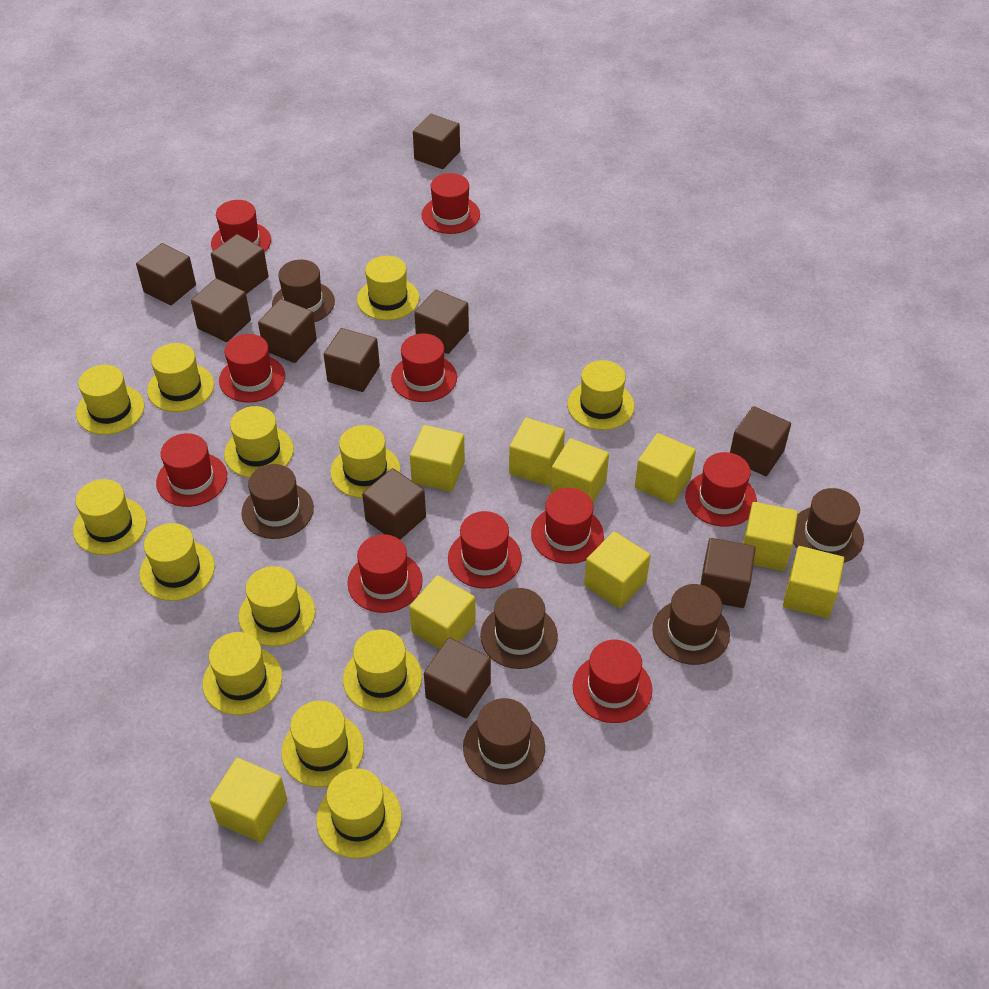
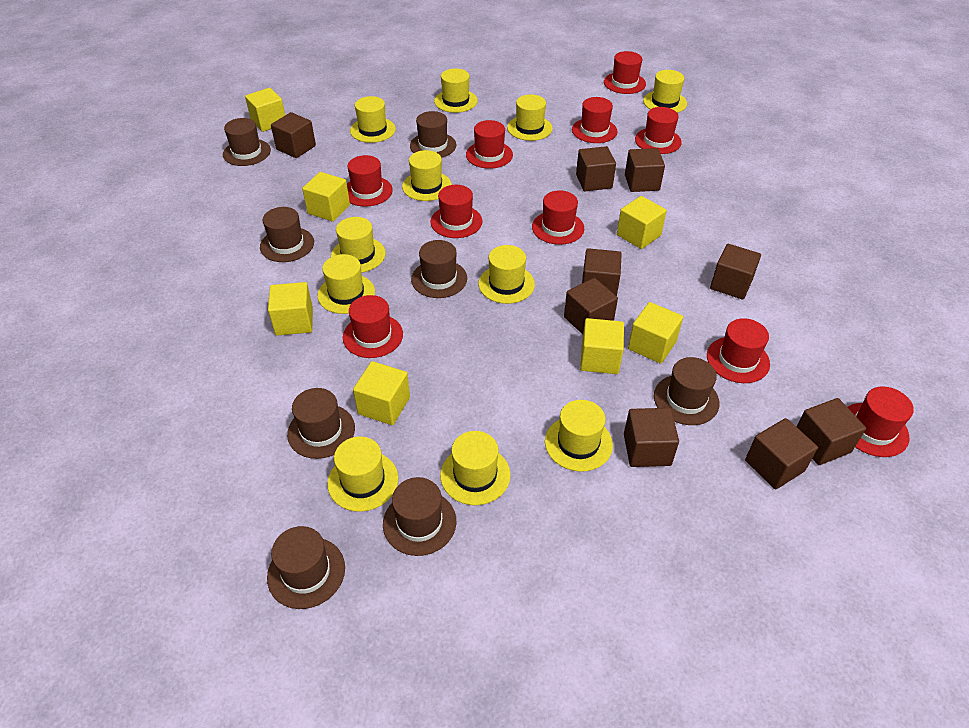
brown cube: 11 -> 9
brown hat: 6 -> 8
yellow cube: 9 -> 7
yellow hat: 13 -> 11

